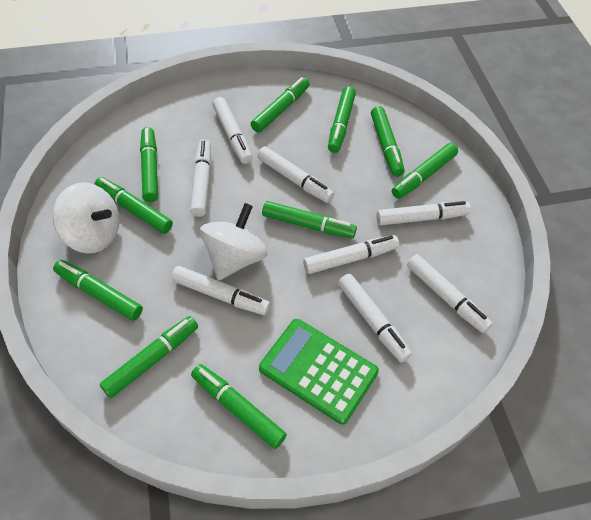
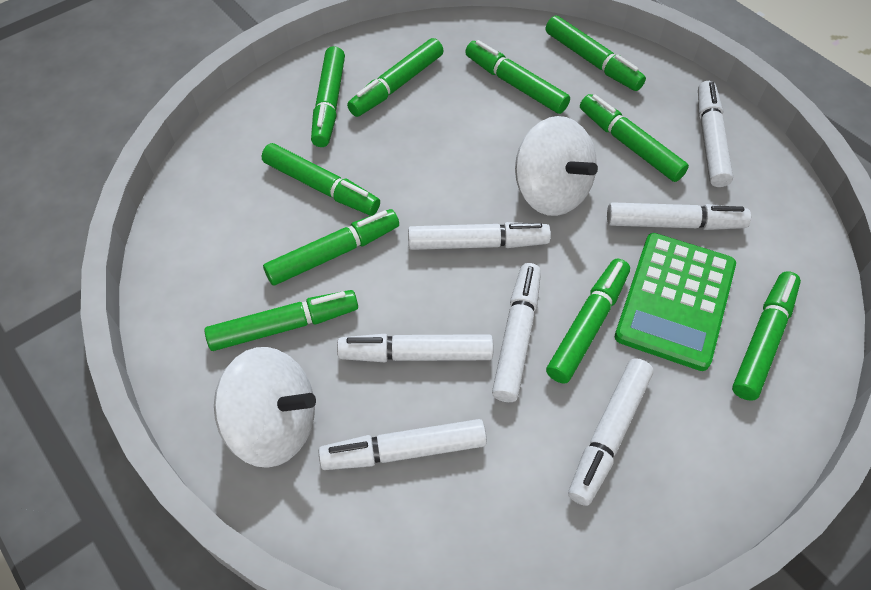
white marker: 8 -> 7

